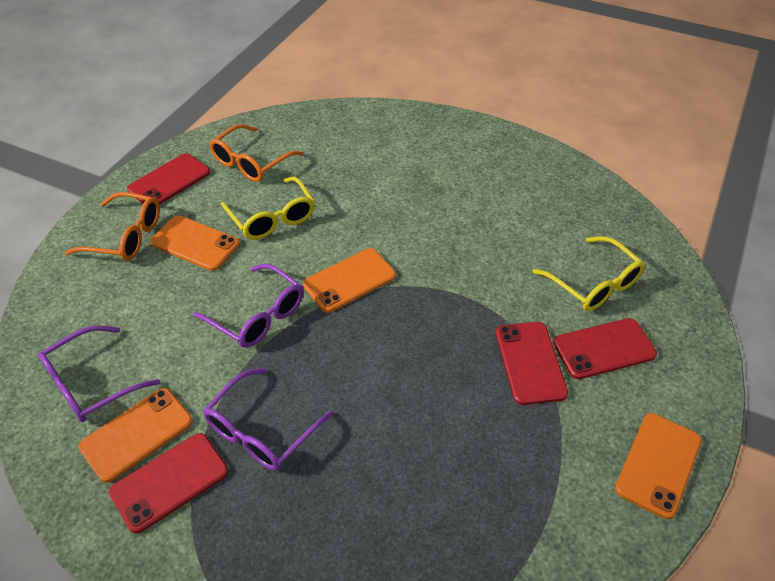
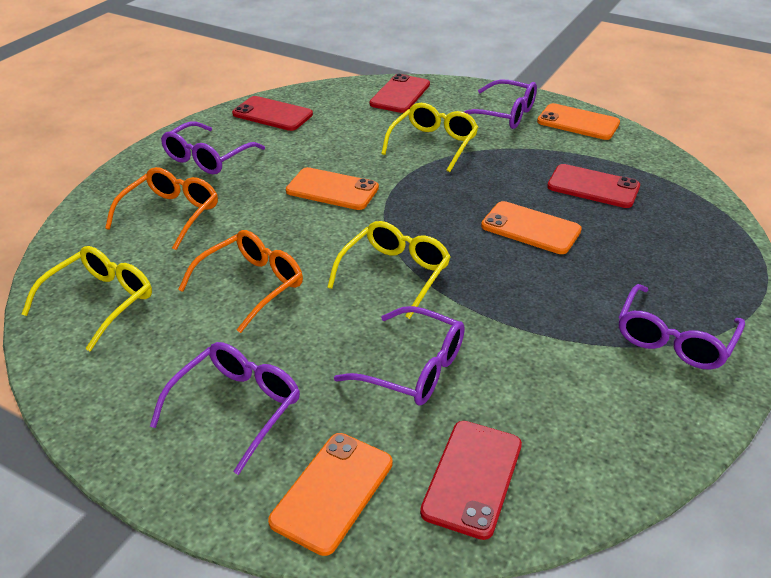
purple glasses: 3 -> 5
yellow glasses: 2 -> 3

